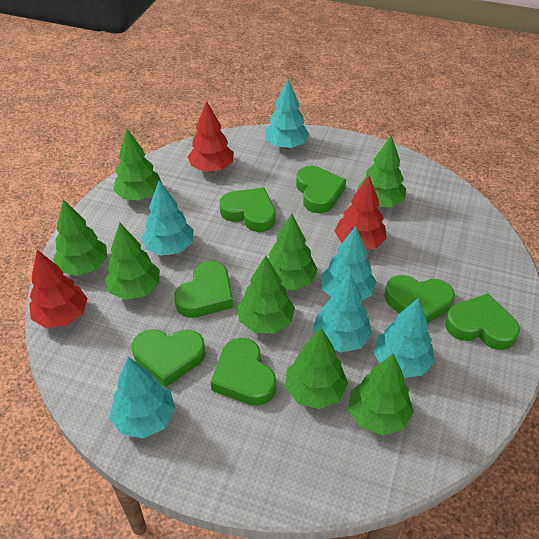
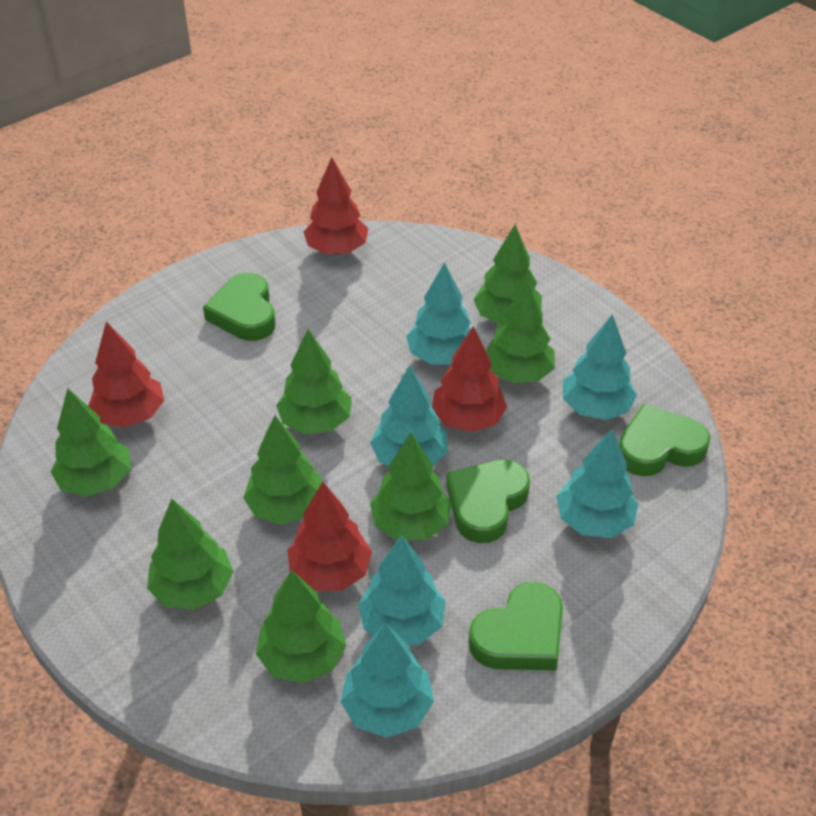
green heart: 7 -> 4
red tree: 3 -> 4

